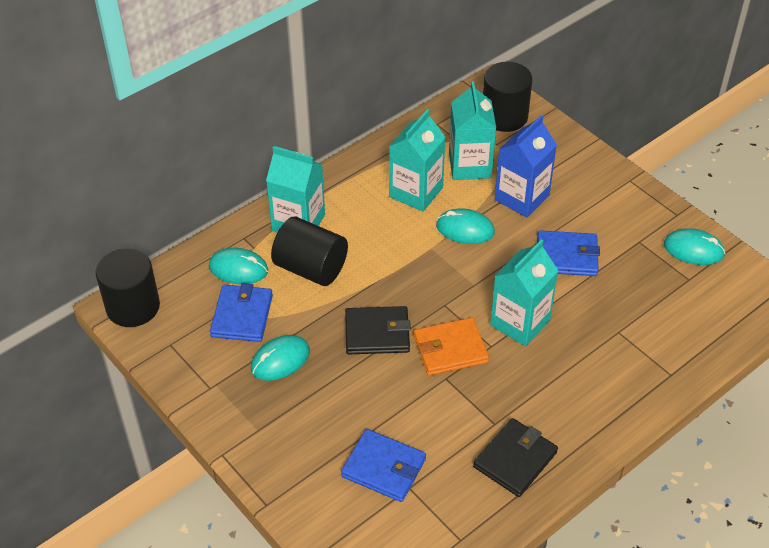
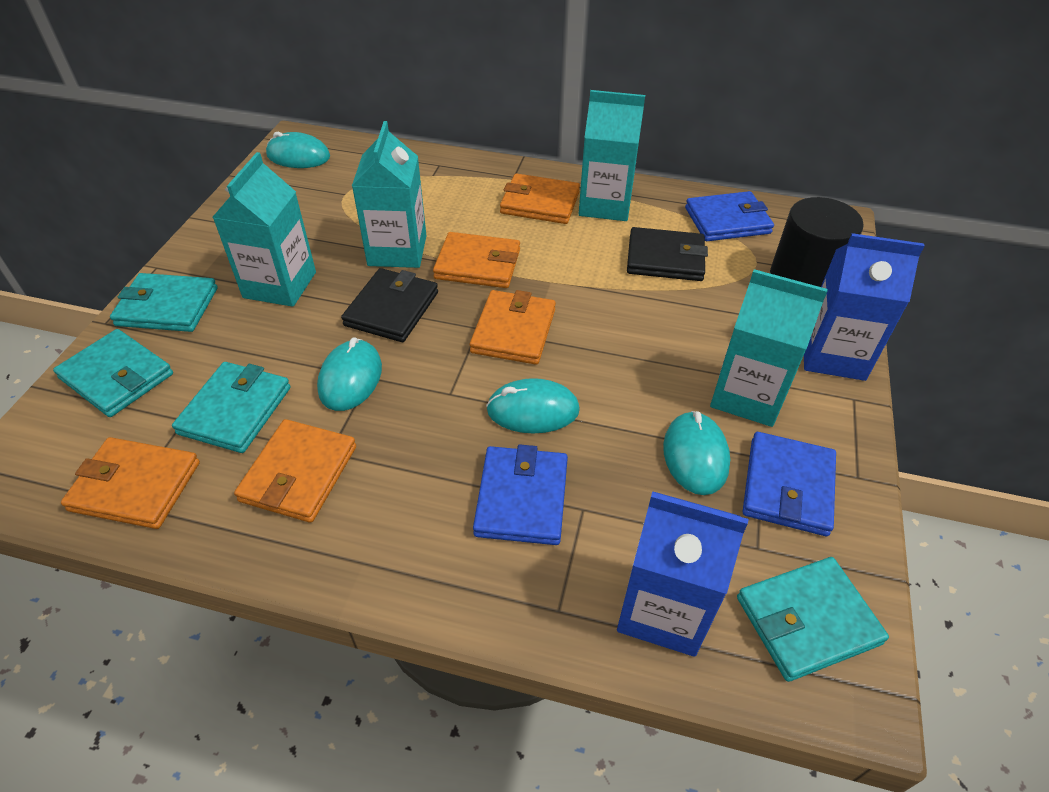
black cylinder: 3 -> 1
blue carton: 1 -> 2
orange wallet: 1 -> 5
turquoise wallet: 0 -> 4

